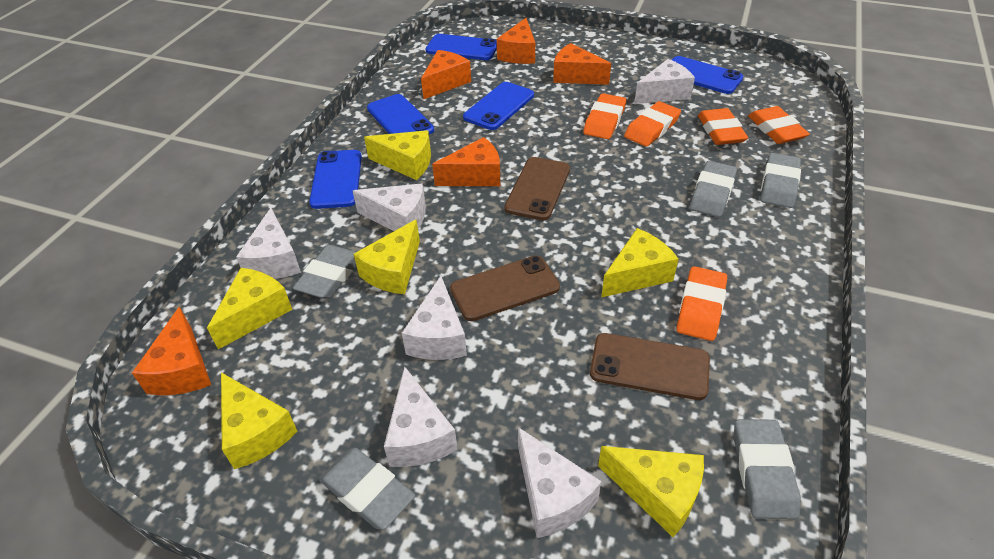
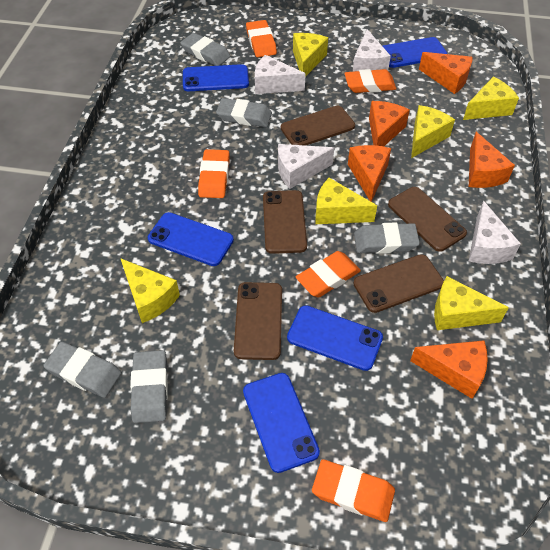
brown phone: 3 -> 5
white cheese: 6 -> 4

